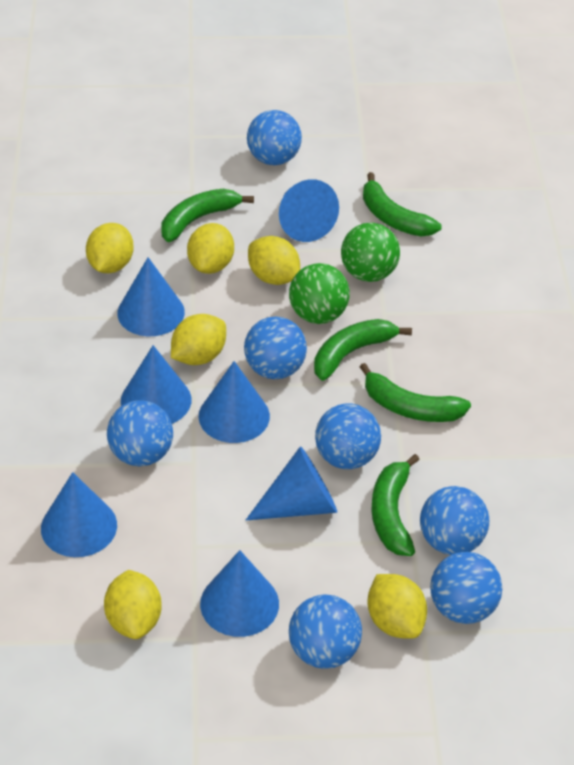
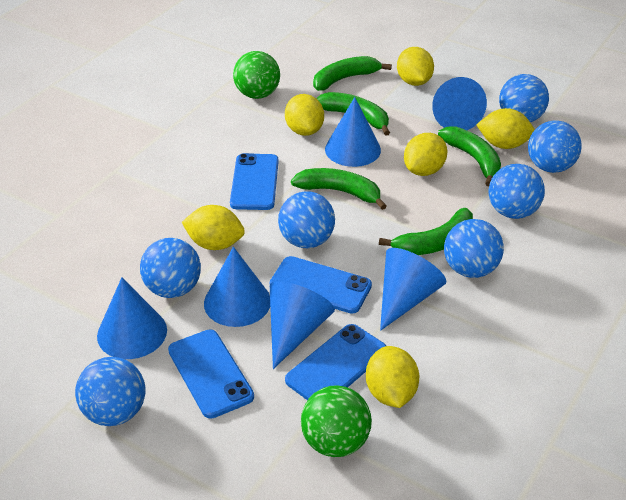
blue cone: 7 -> 6
blue phone: 0 -> 4

